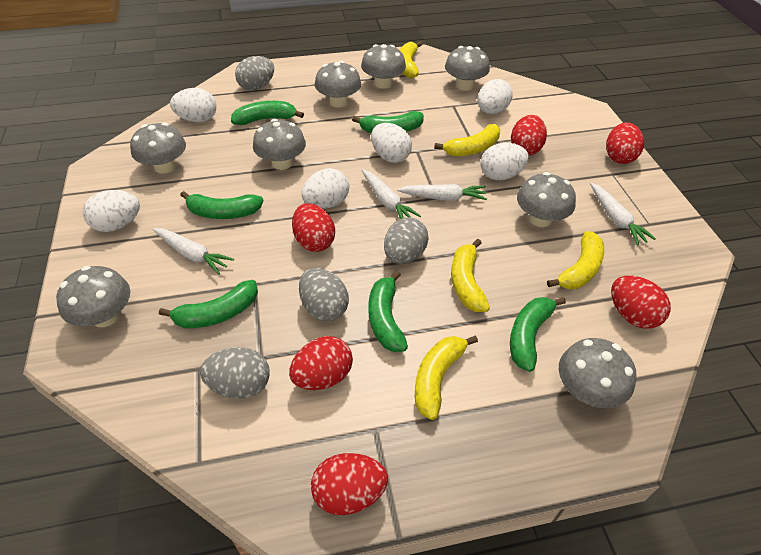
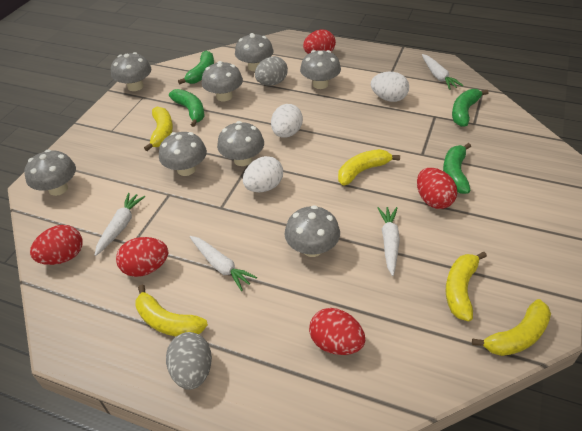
green banana: 6 -> 4
grey egg: 4 -> 2
red egg: 6 -> 5
white egg: 6 -> 3

